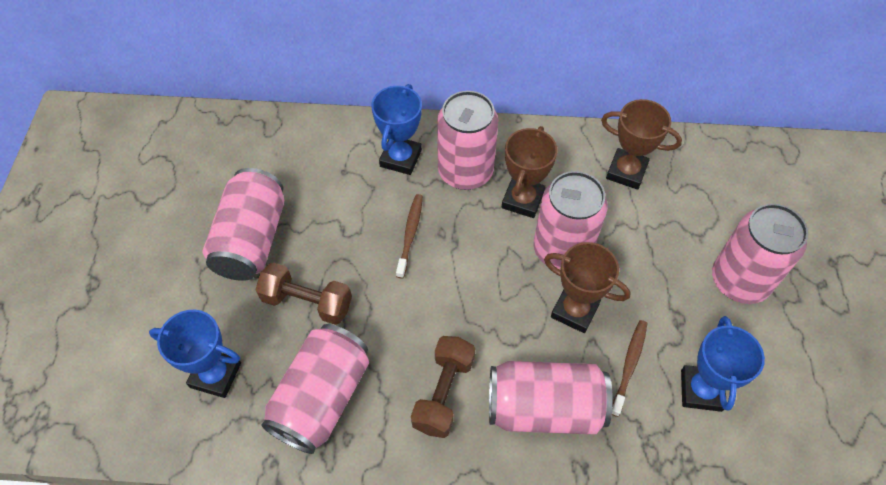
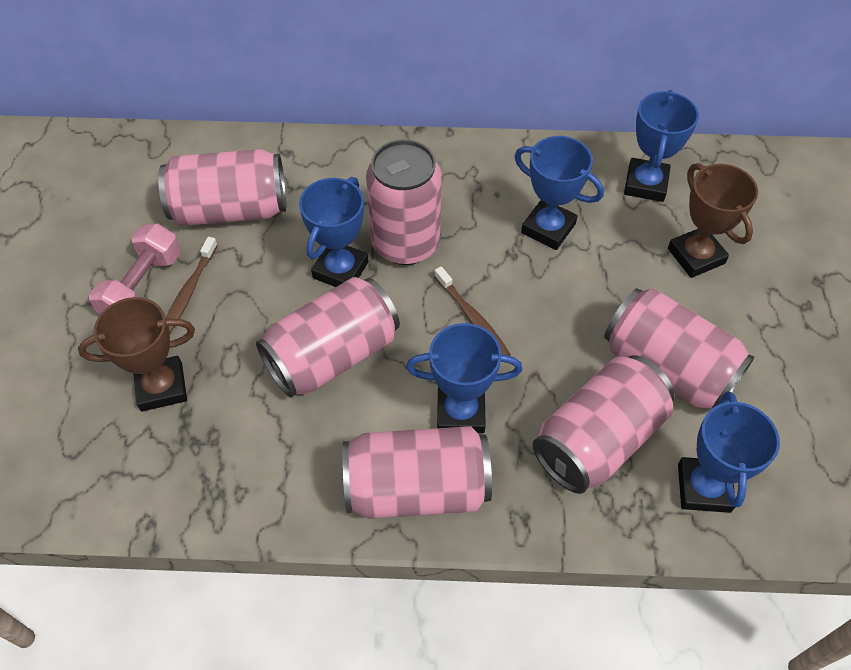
blue trophy: 3 -> 5
brown dumbbell: 2 -> 0
brown trophy: 3 -> 2
pink dumbbell: 0 -> 1

